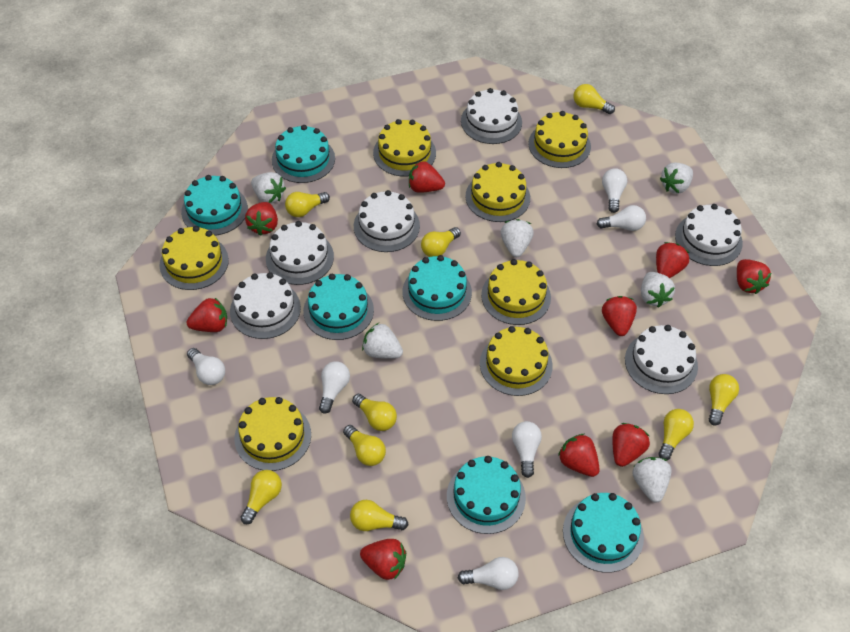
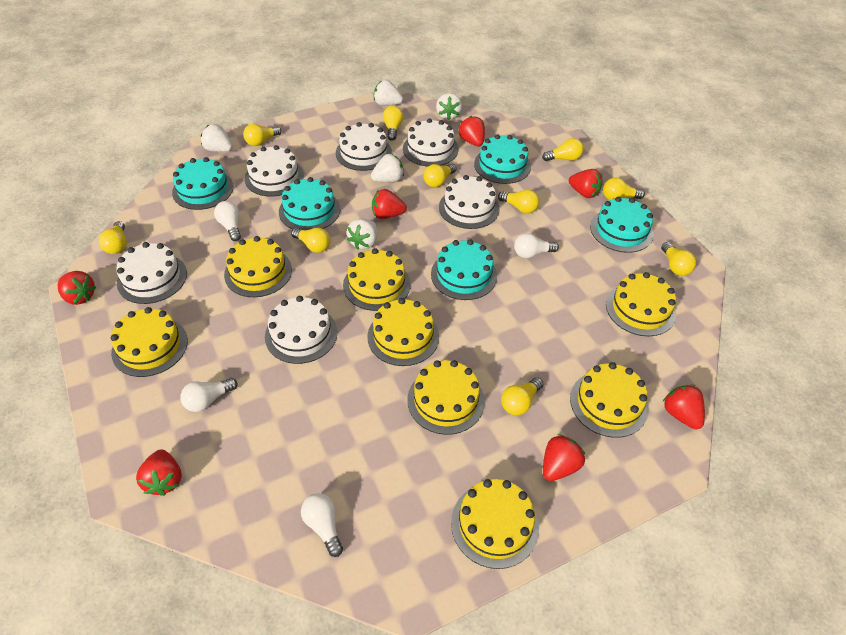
red strawberry: 9 -> 7
turquoise cake: 6 -> 5
white light bulb: 6 -> 4
white strawberry: 6 -> 5
yellow cake: 7 -> 8
yellow light bulb: 9 -> 10

